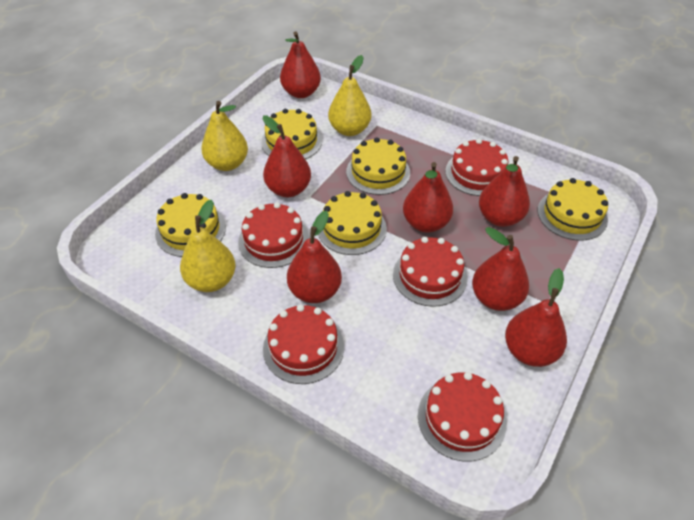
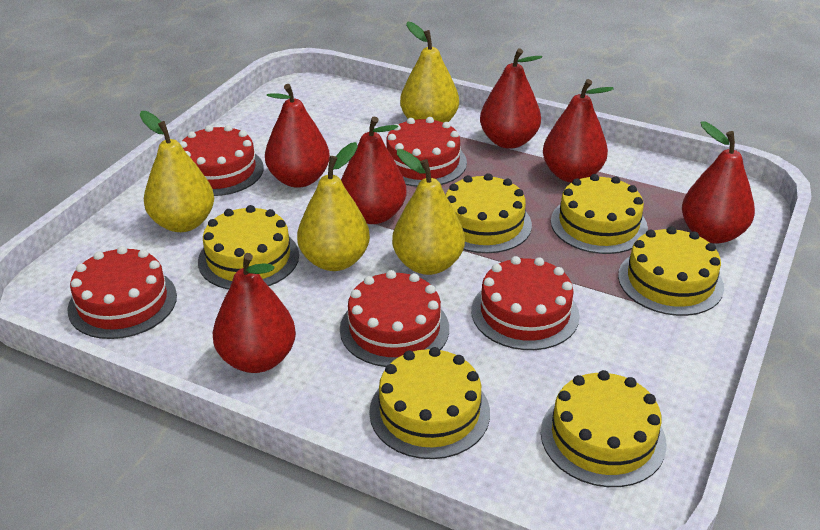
red pear: 7 -> 6
yellow cake: 5 -> 6
yellow pear: 3 -> 4

